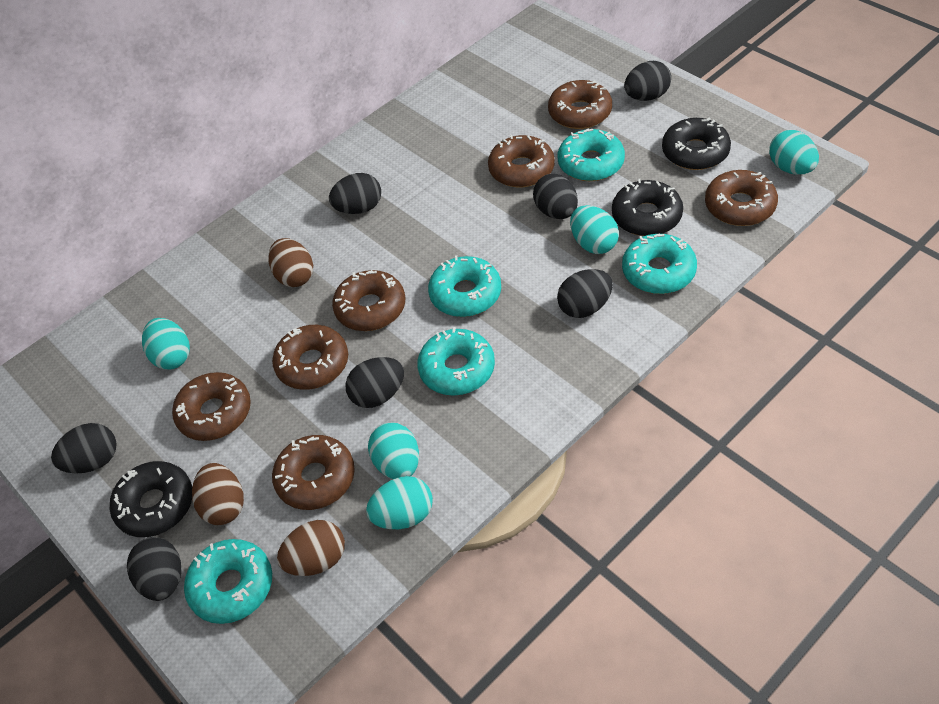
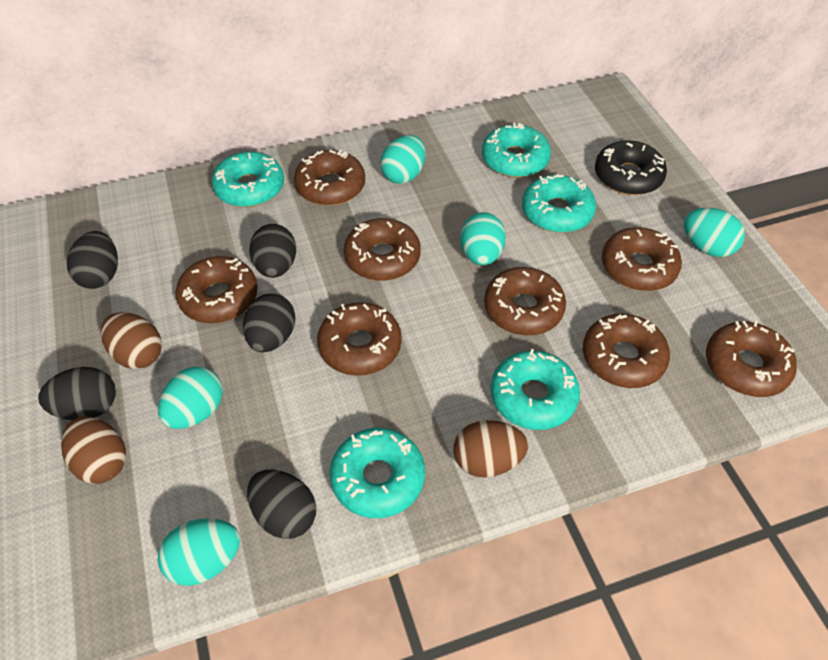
black donut: 3 -> 1
black egg: 7 -> 5
brown donut: 7 -> 8

